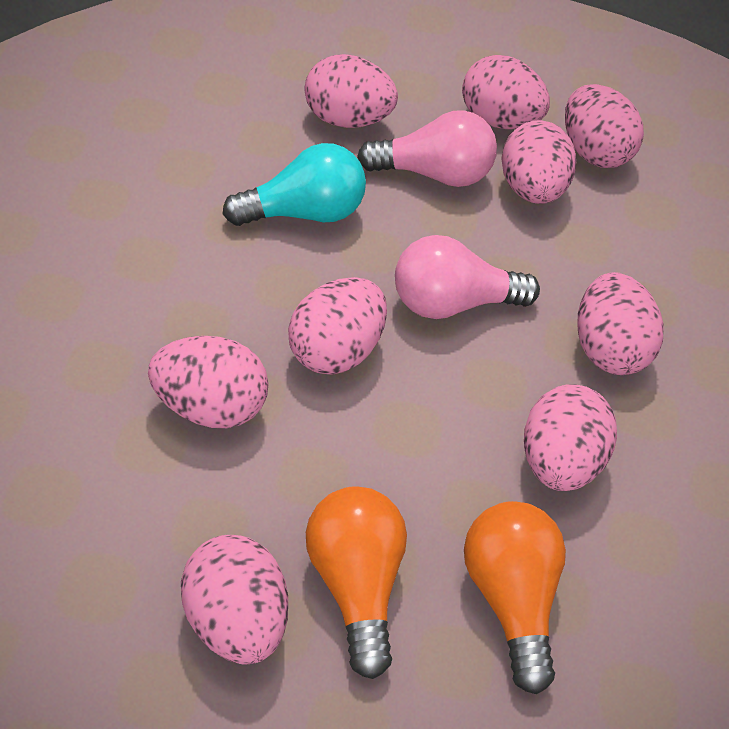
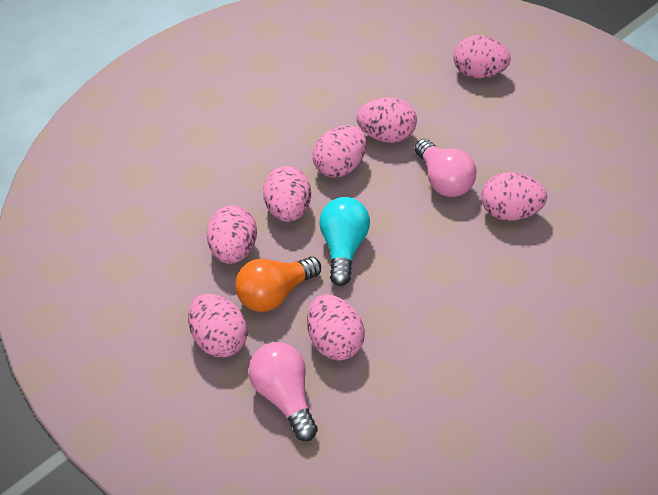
orange light bulb: 2 -> 1
pink egg: 9 -> 8

